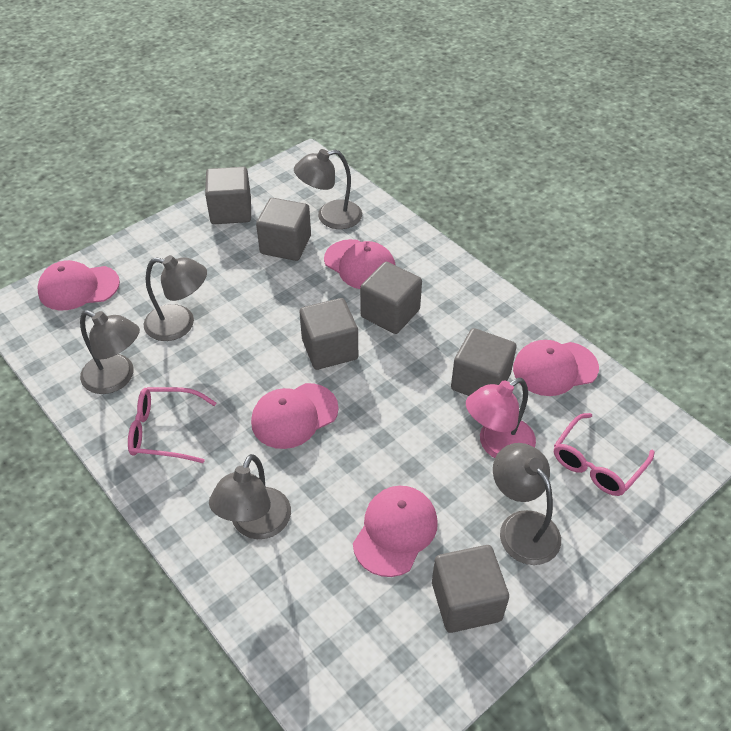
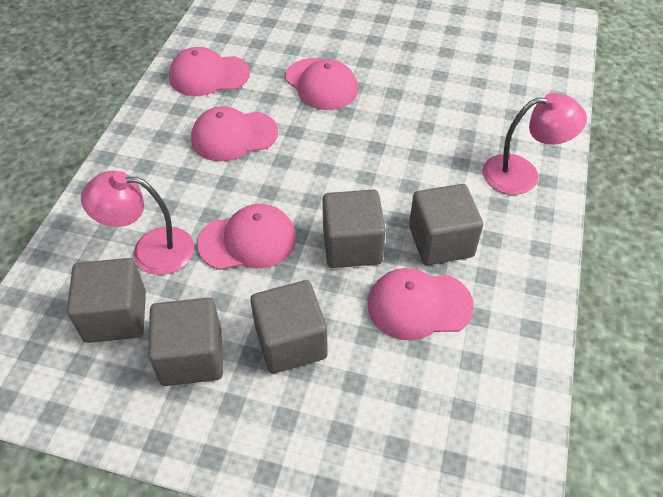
grey cube: 6 -> 5
grey lamp: 5 -> 0
pink glasses: 2 -> 0
pink lamp: 1 -> 2

